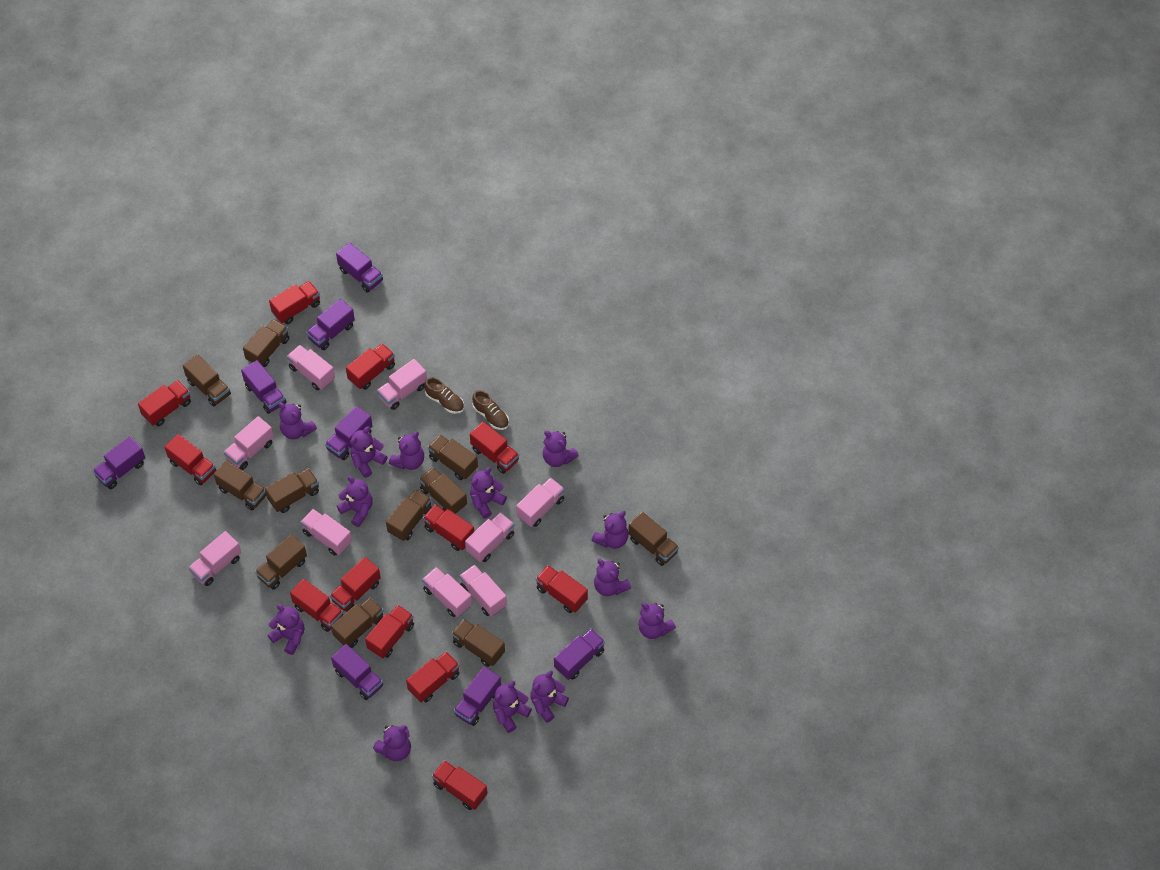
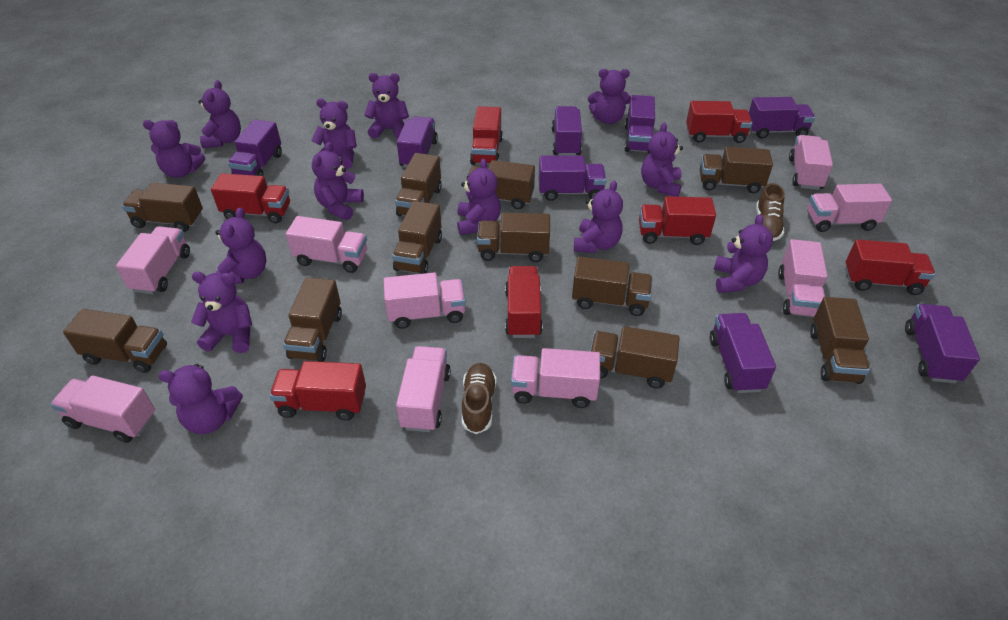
red truck: 12 -> 7

